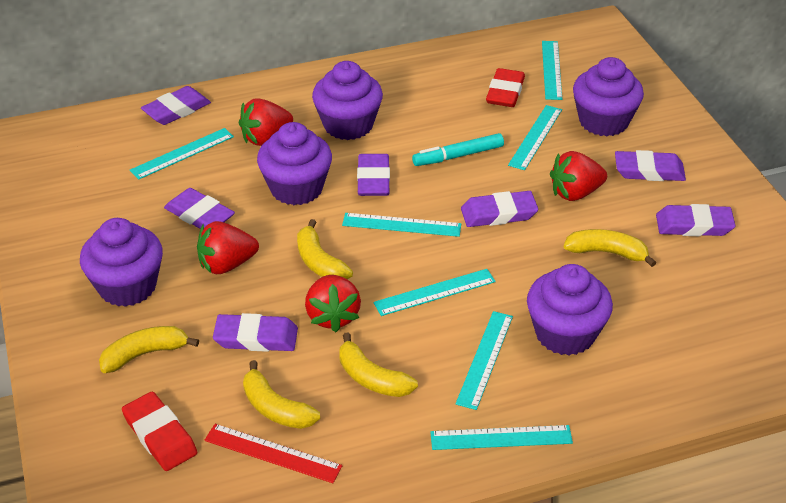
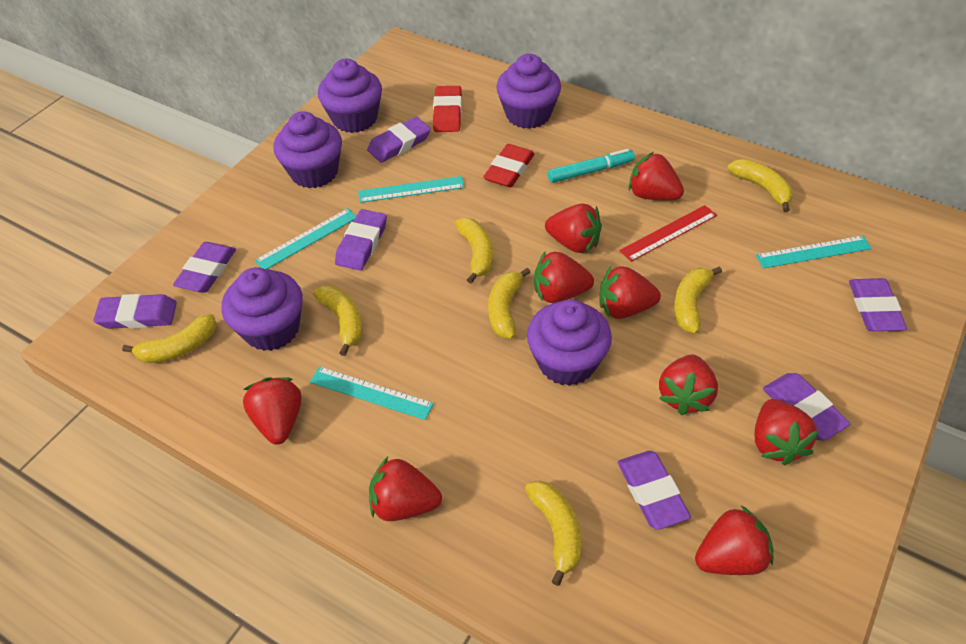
red strawberry: 4 -> 9
turquoise ruler: 7 -> 4
yellow banana: 5 -> 7

